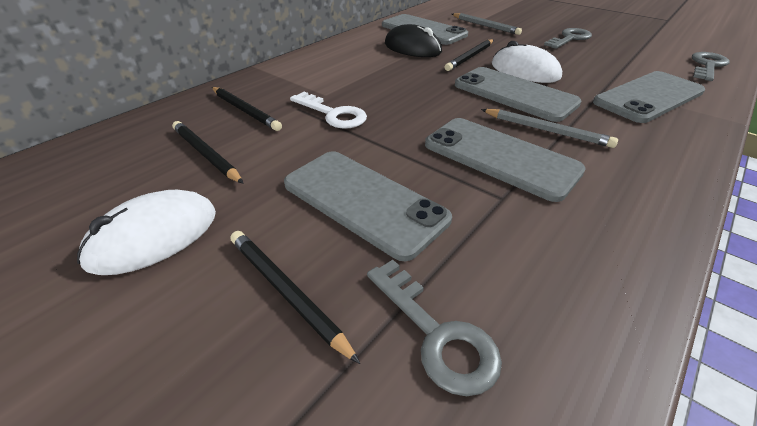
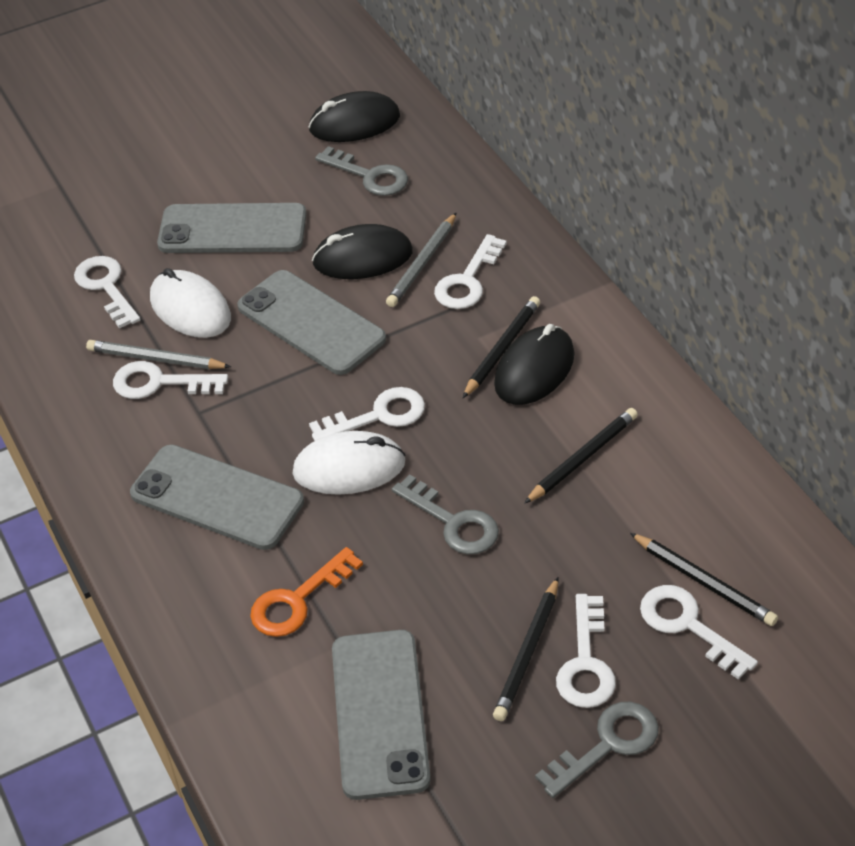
black mouse: 1 -> 3
grey phone: 5 -> 4
orange key: 0 -> 1
white key: 1 -> 6

